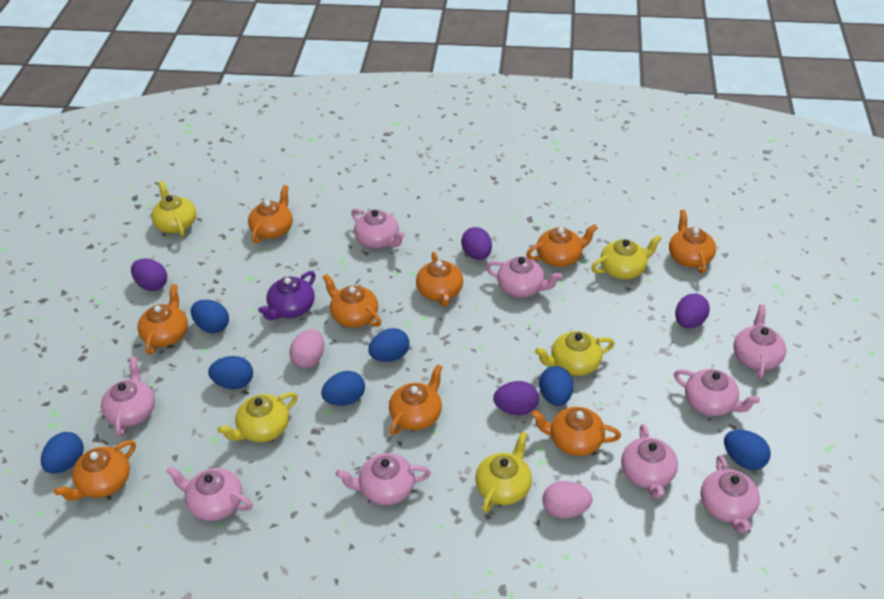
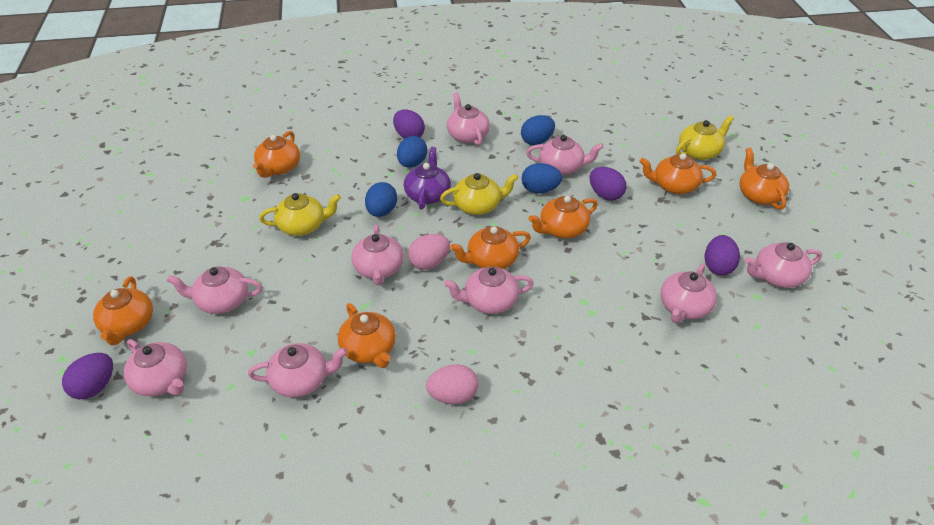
blue egg: 7 -> 4
orange teapot: 9 -> 7
yellow teapot: 5 -> 3

